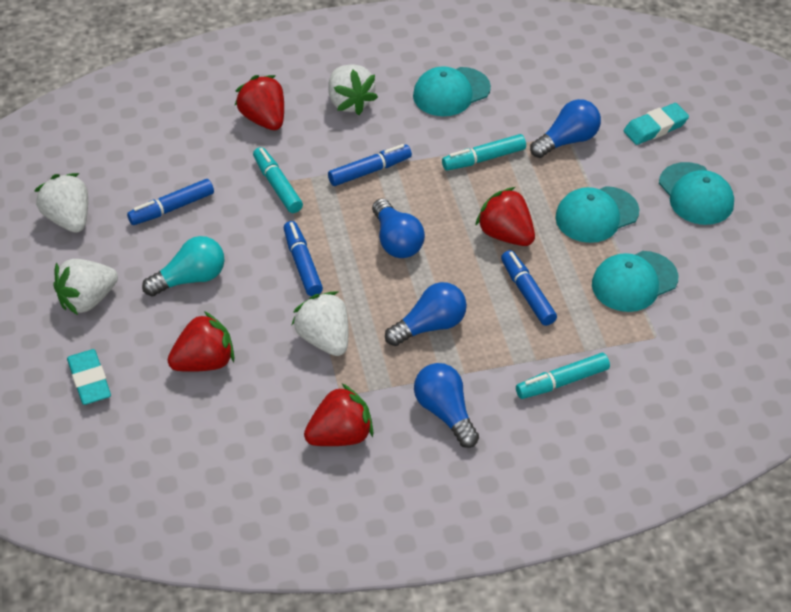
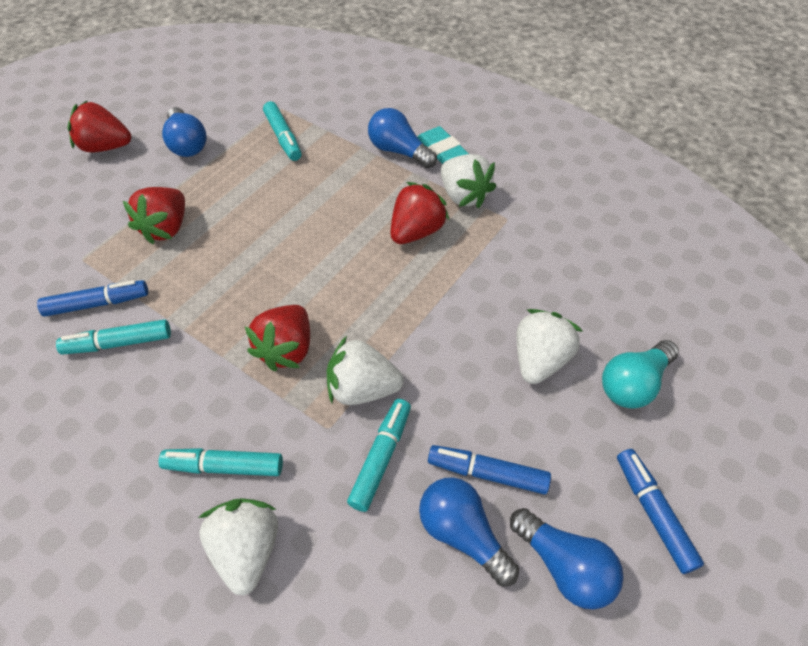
blue marker: 4 -> 3
turquoise cap: 4 -> 0
turquoise eraser: 2 -> 1
turquoise marker: 3 -> 4

